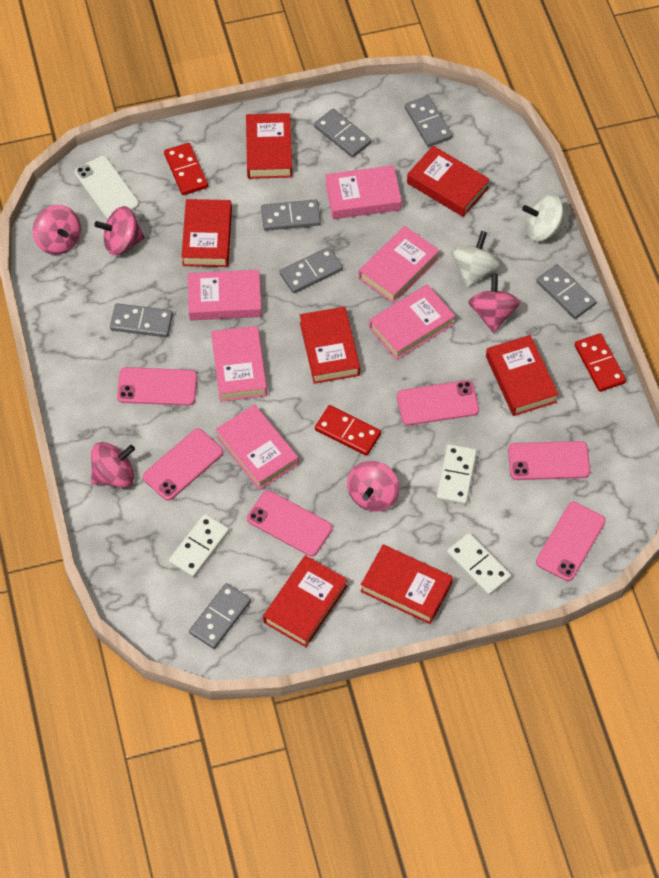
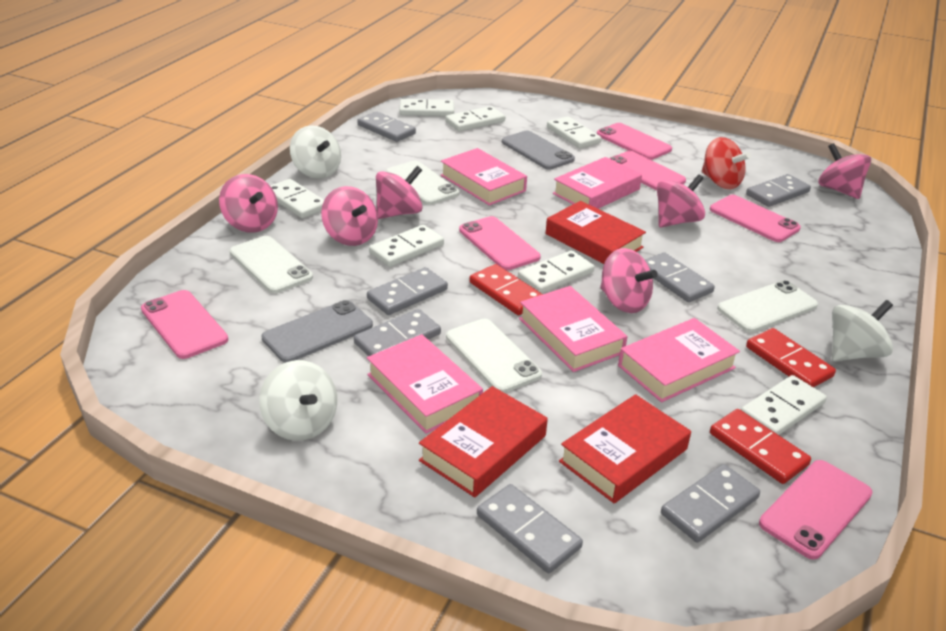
grey phone: 0 -> 2
pink book: 6 -> 5
pink spinning top: 5 -> 6
red book: 7 -> 3
red spinning top: 0 -> 1
white domino: 3 -> 7
white phone: 1 -> 4
white spinning top: 2 -> 3

